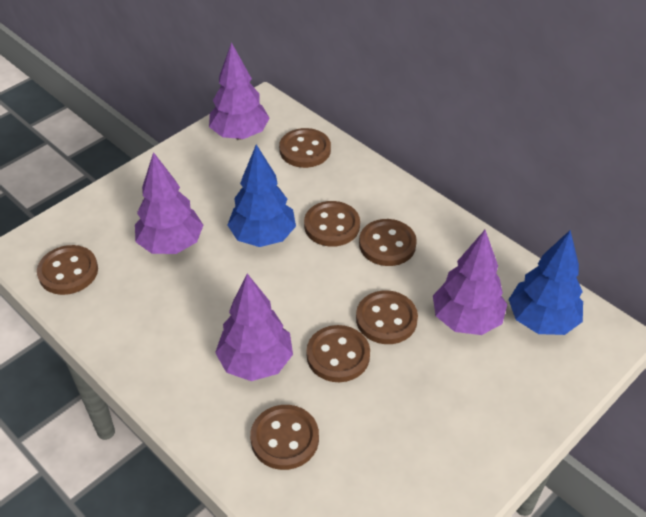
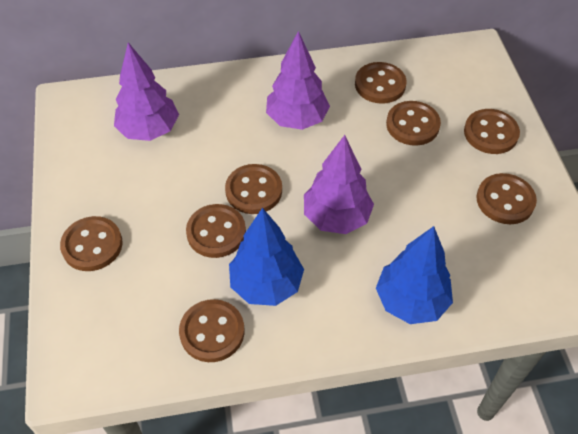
brown button: 7 -> 8
purple tree: 4 -> 3

